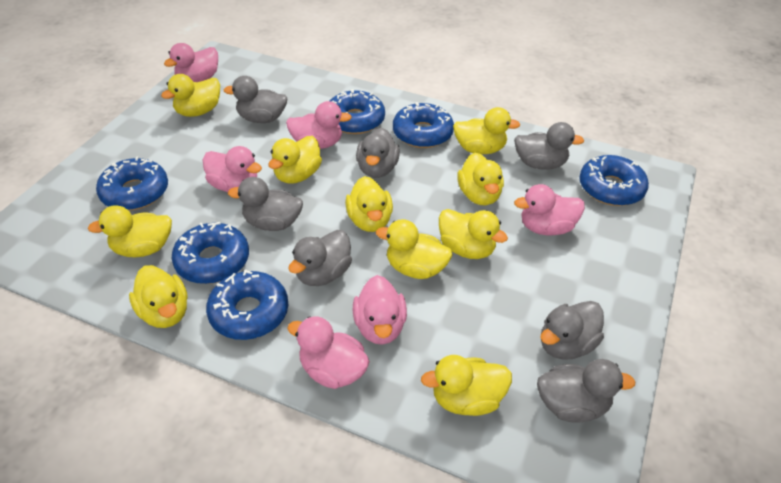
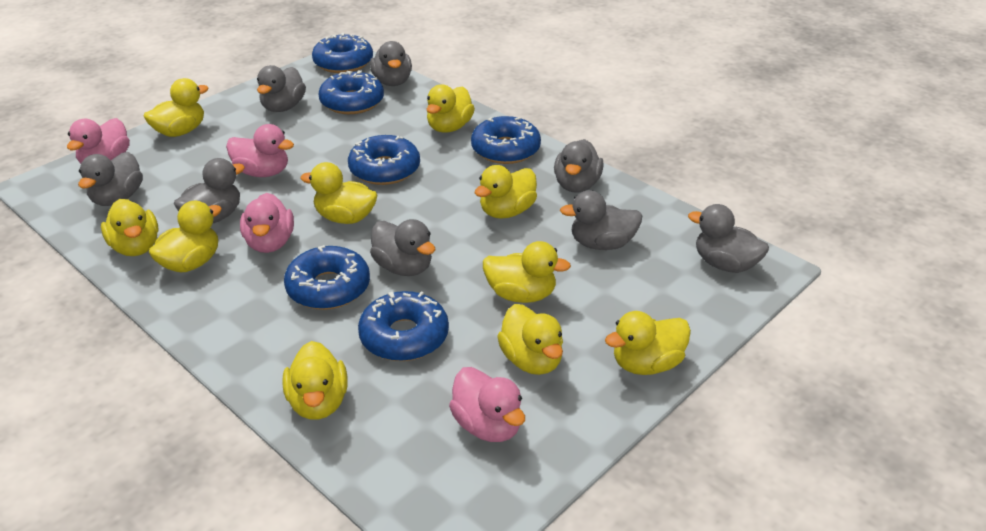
grey duck: 7 -> 8
pink duck: 6 -> 4

